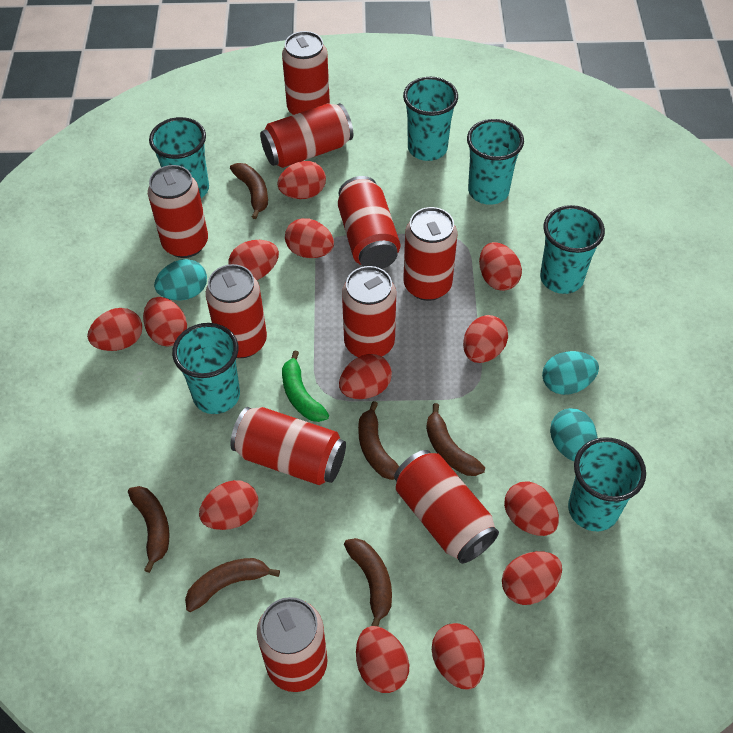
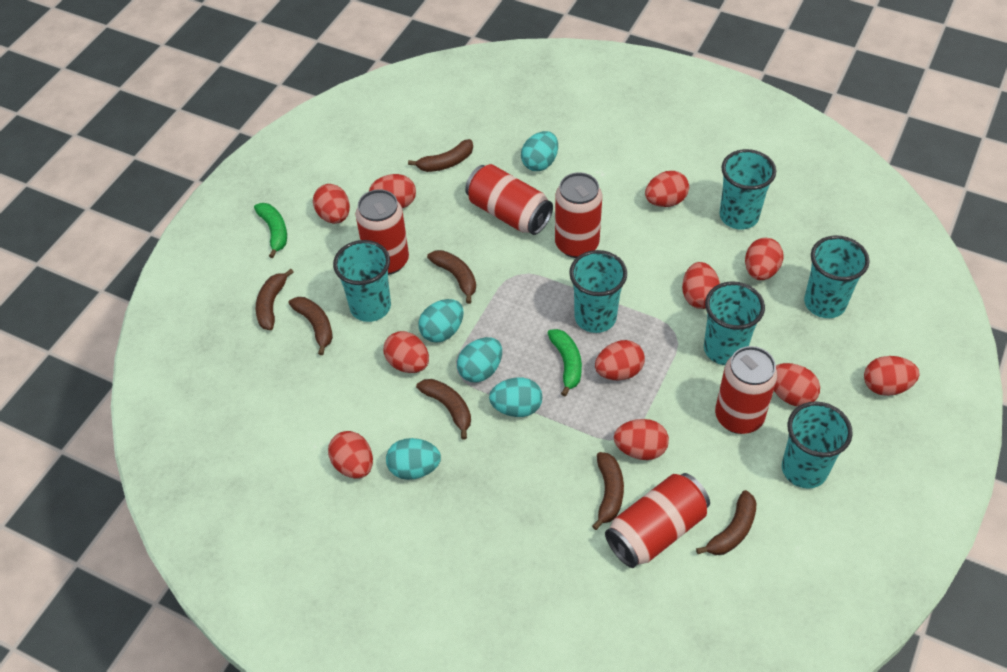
brown banana: 6 -> 7
green banana: 1 -> 2
red can: 10 -> 5
red egg: 13 -> 11
turquoise egg: 3 -> 5

